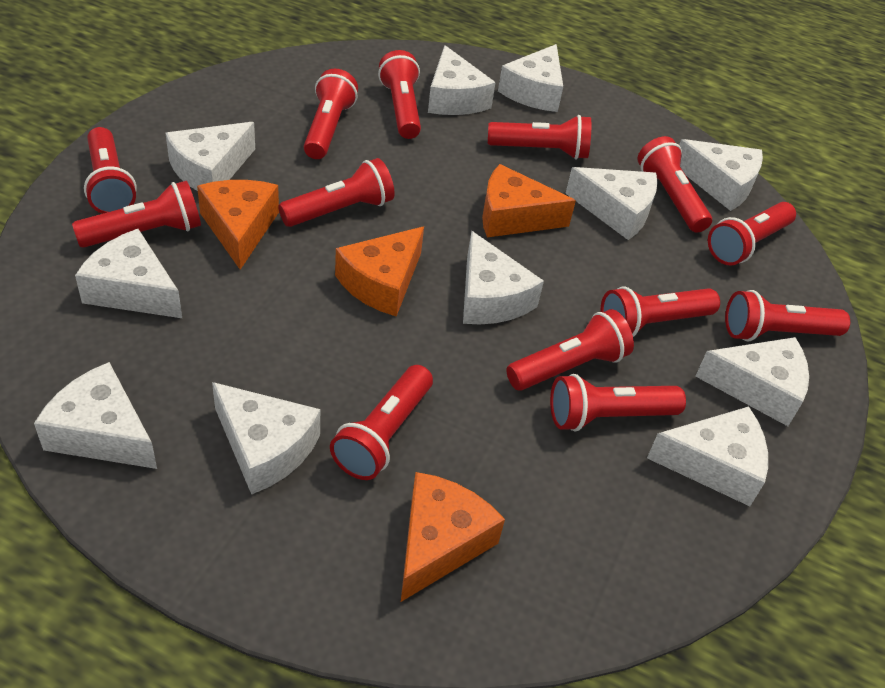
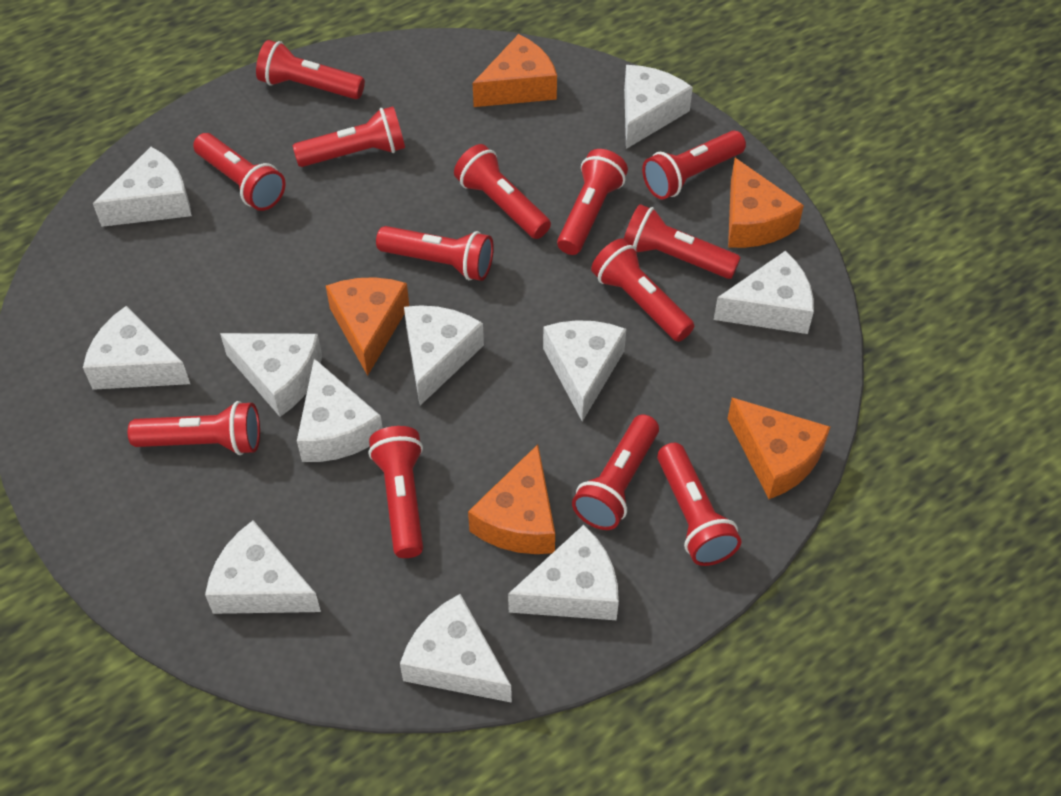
orange cheese: 4 -> 5

